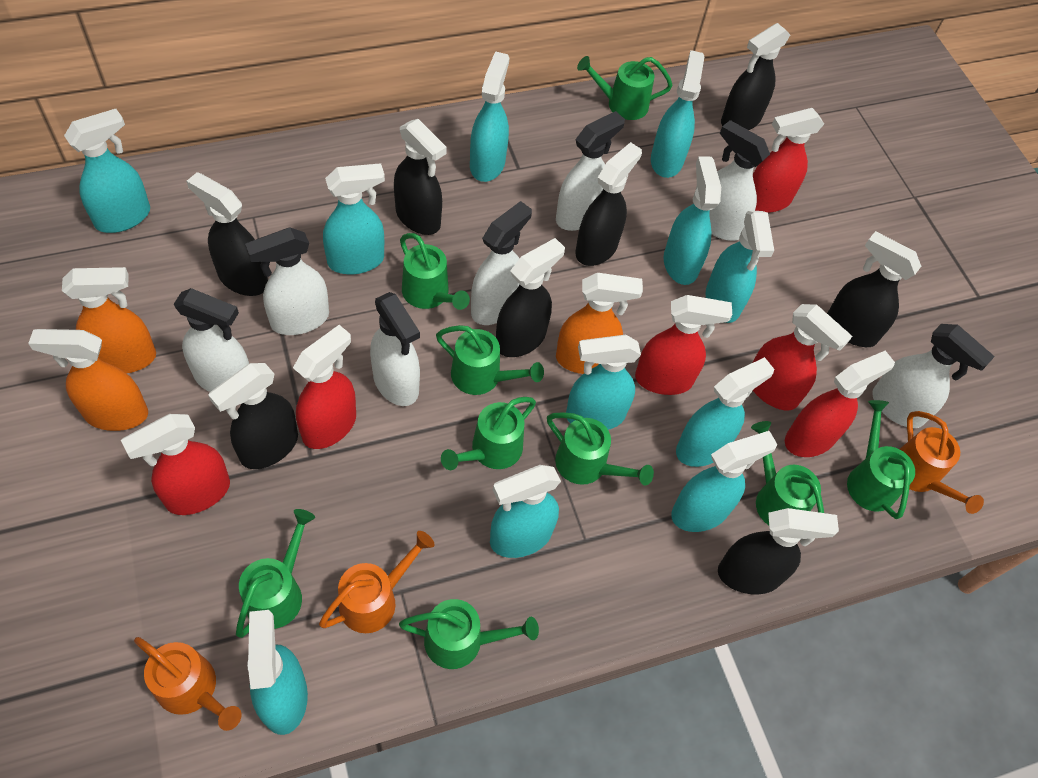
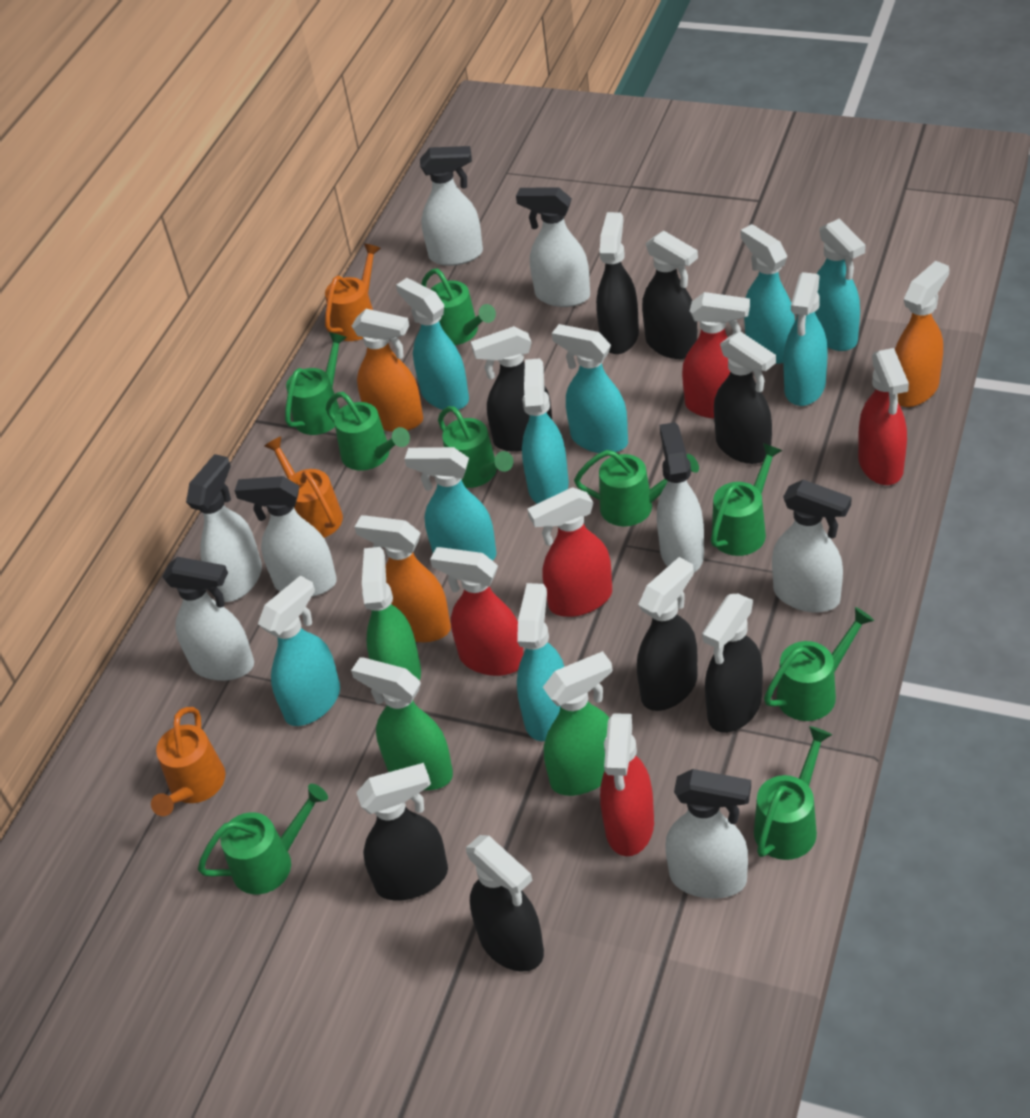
green spray bottle: 0 -> 3
red spray bottle: 6 -> 5
turquoise spray bottle: 11 -> 9
white spray bottle: 7 -> 8

